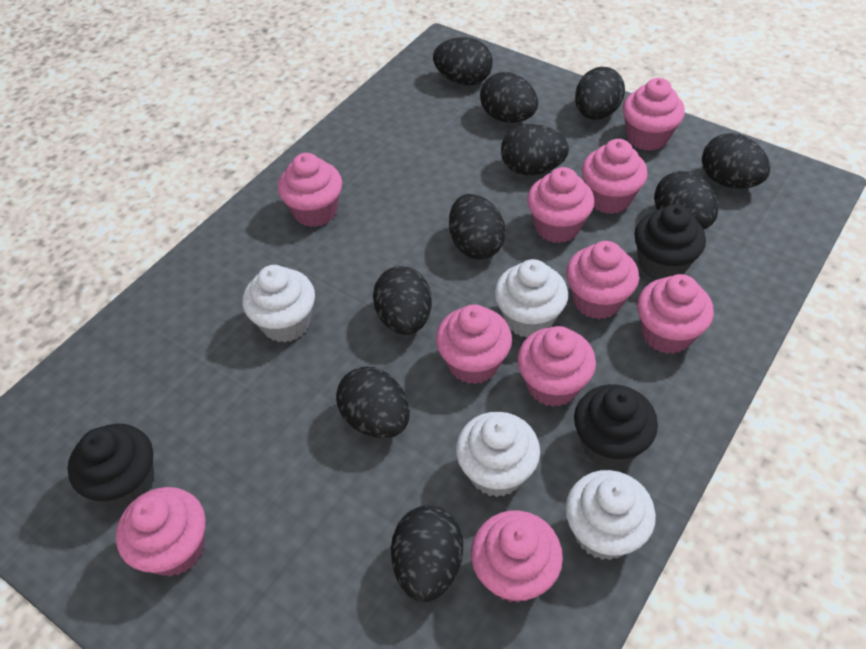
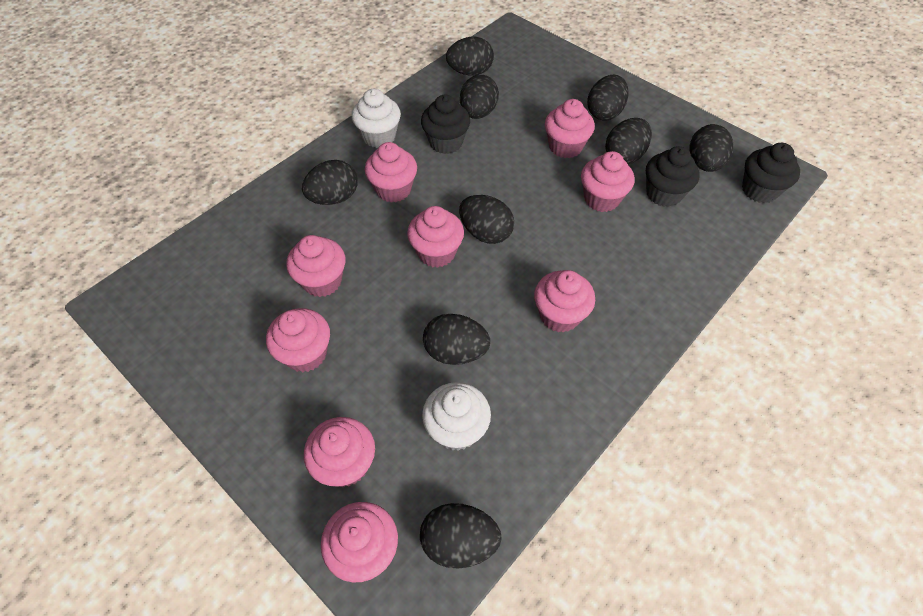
black egg: 10 -> 9
pink cupcake: 10 -> 9
white cupcake: 4 -> 2

